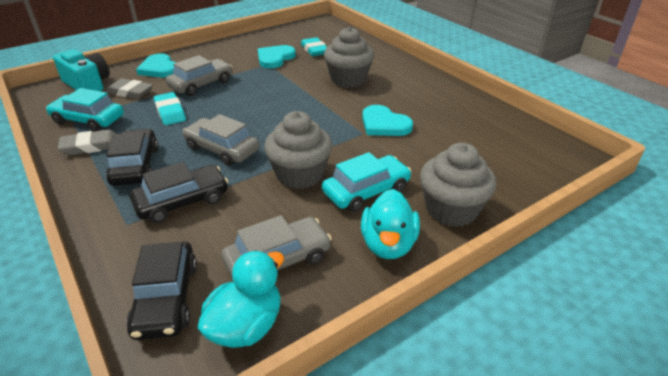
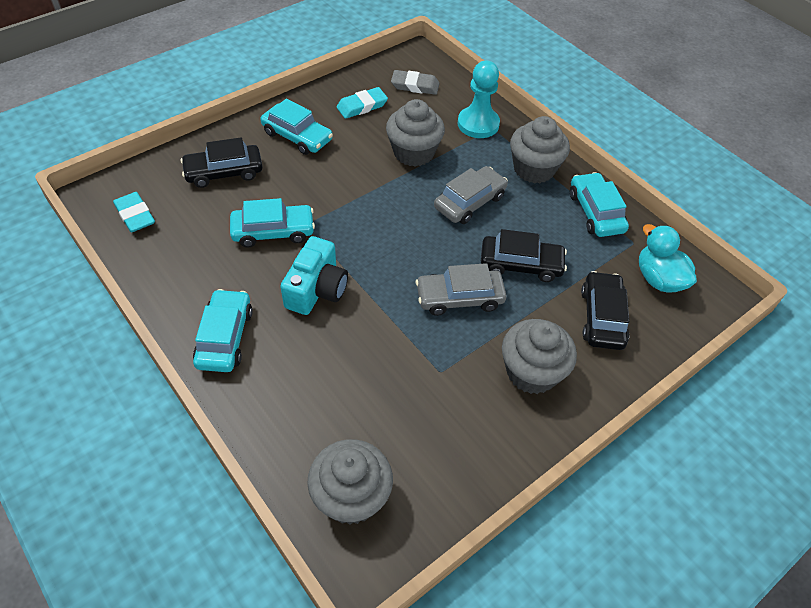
grey car: 3 -> 2
grey cupcake: 3 -> 4
grey eraser: 2 -> 1
turquoise car: 2 -> 4
turquoise duck: 2 -> 1
turquoise heart: 3 -> 0
turquoise pawn: 0 -> 1

